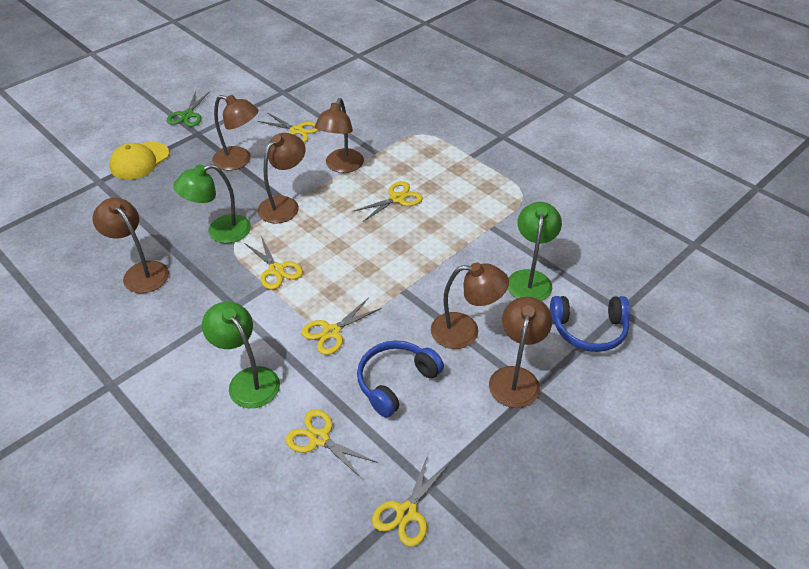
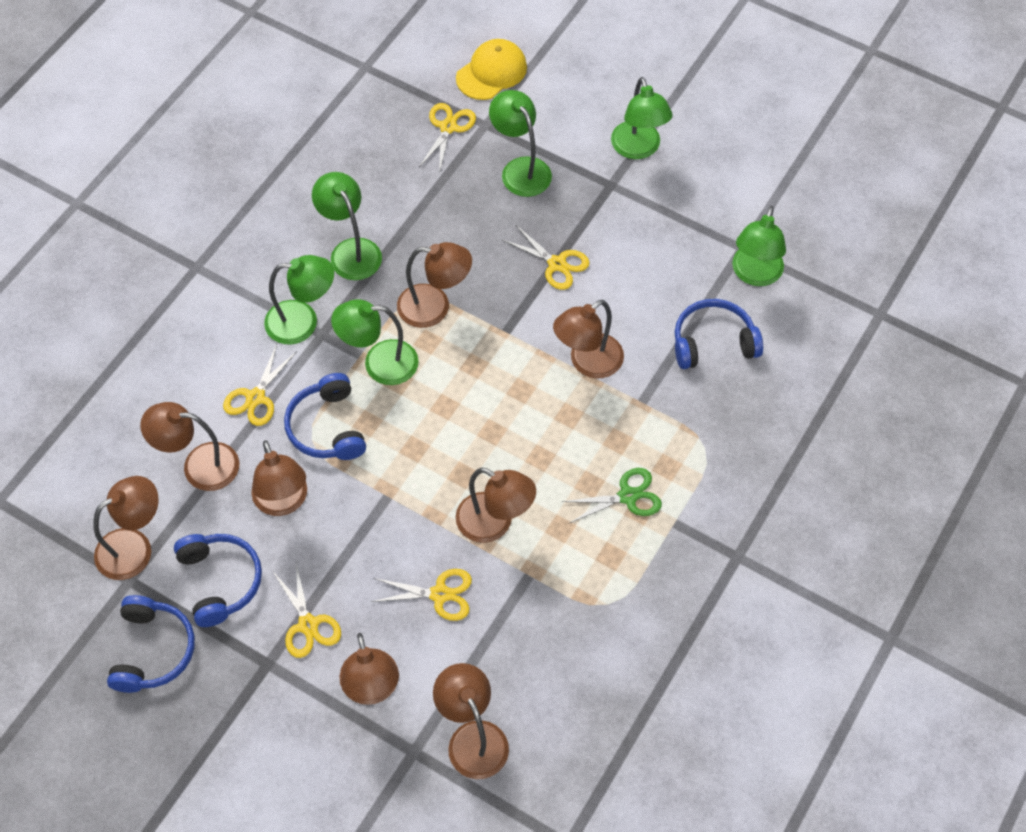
blue headphones: 2 -> 4
brown lamp: 6 -> 8
green lamp: 3 -> 6
yellow scissors: 6 -> 5

